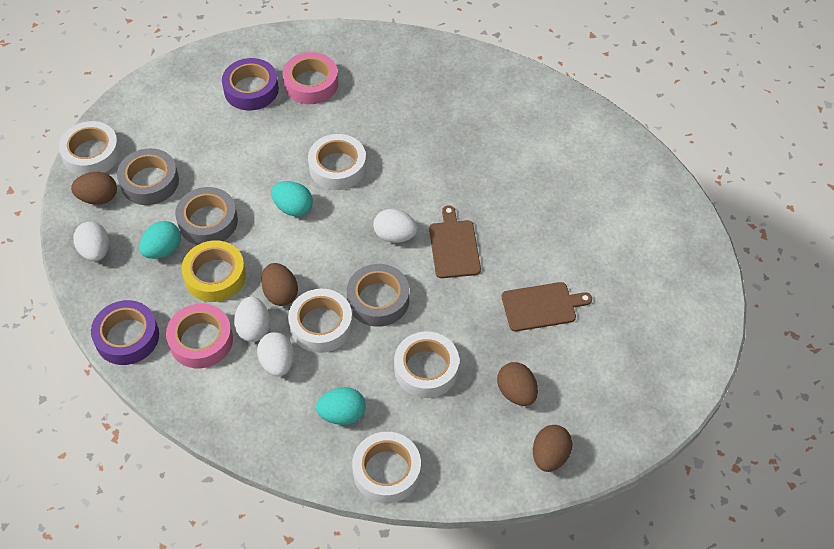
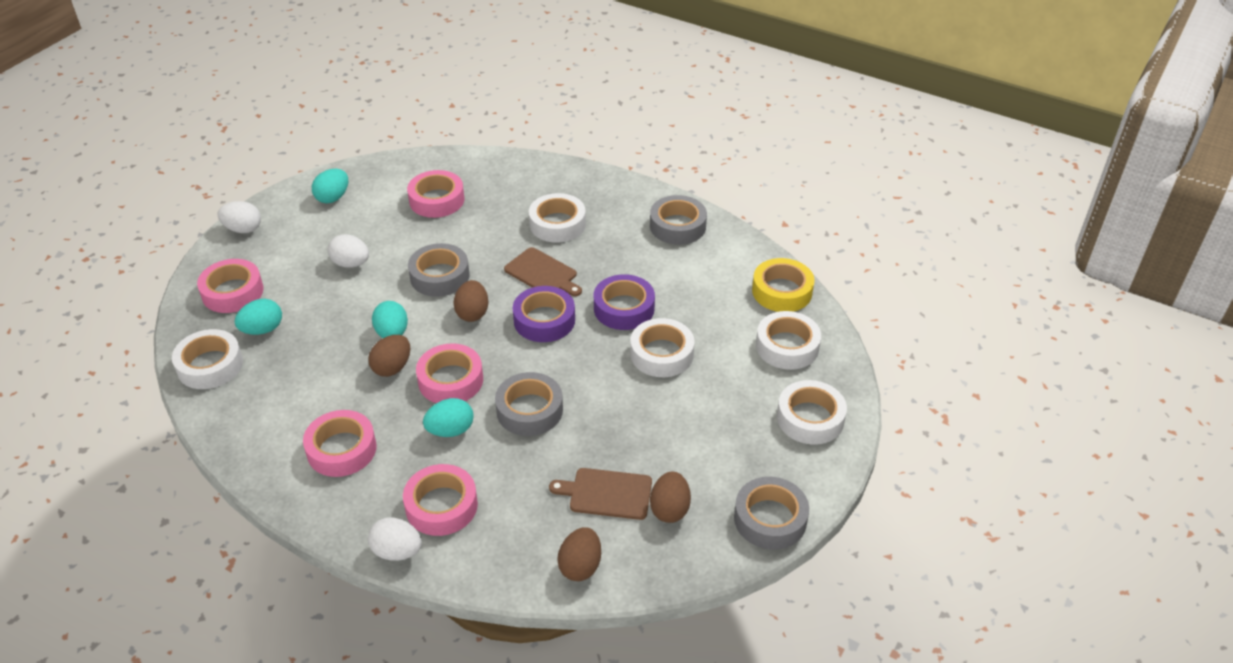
grey tape: 3 -> 4
pink tape: 2 -> 5
turquoise egg: 3 -> 4
white egg: 4 -> 3

